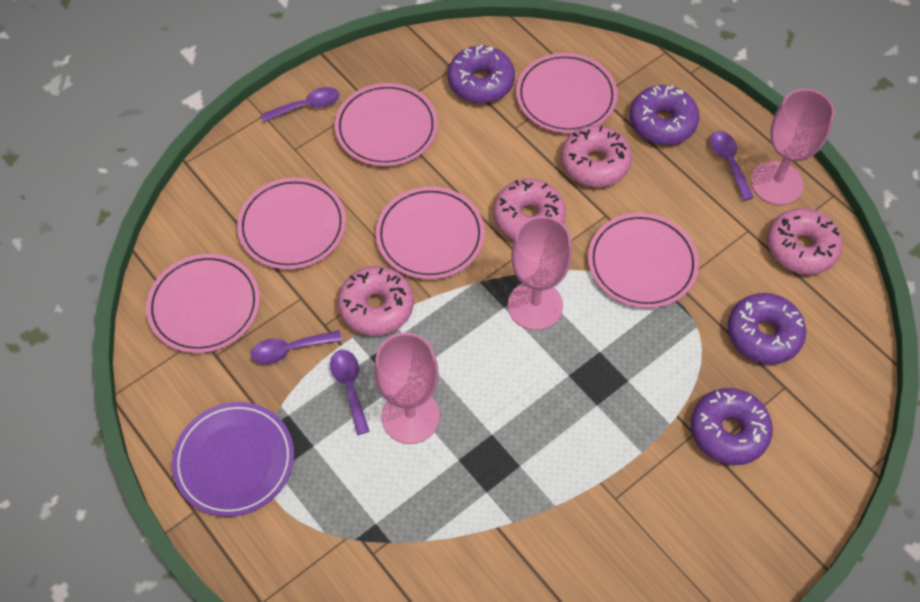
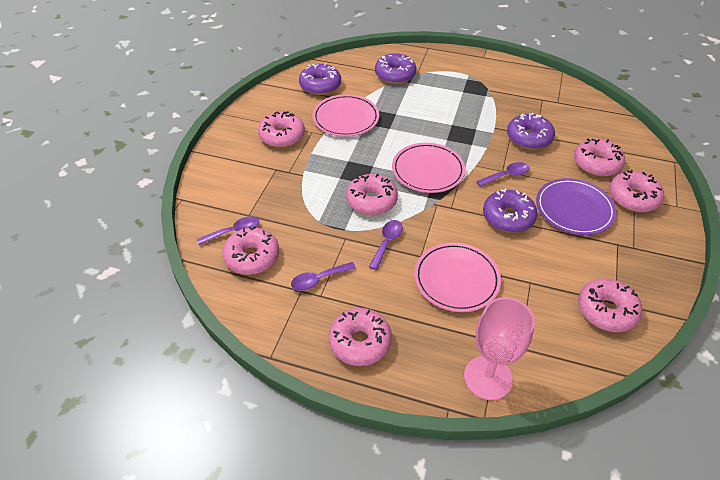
pink donut: 4 -> 7
pink goblet: 3 -> 1
pink plate: 6 -> 3

